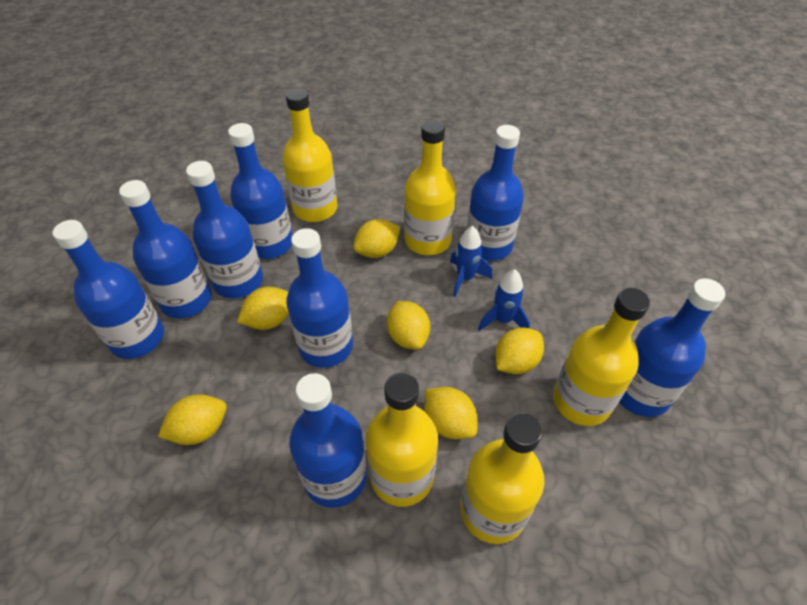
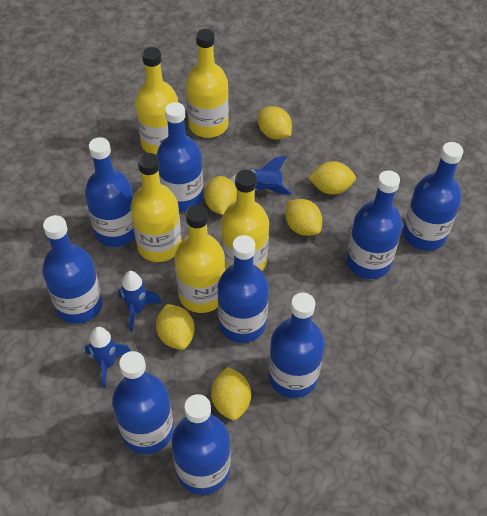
blue bottle: 8 -> 9
blue rocket: 2 -> 3

